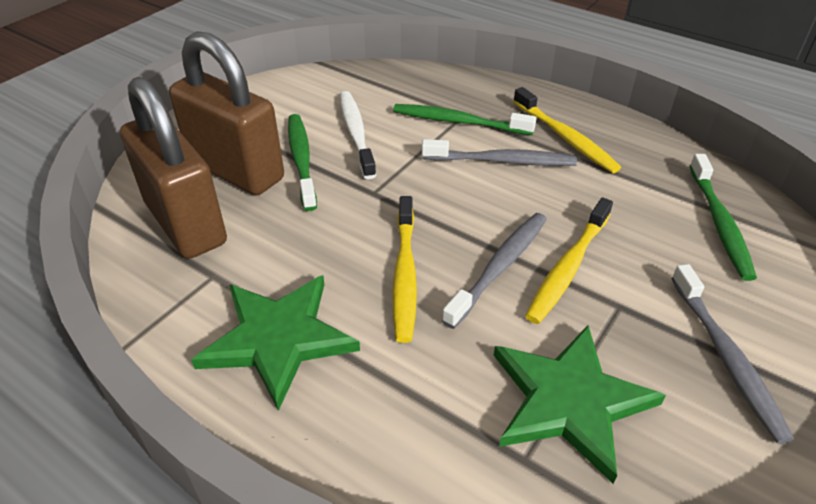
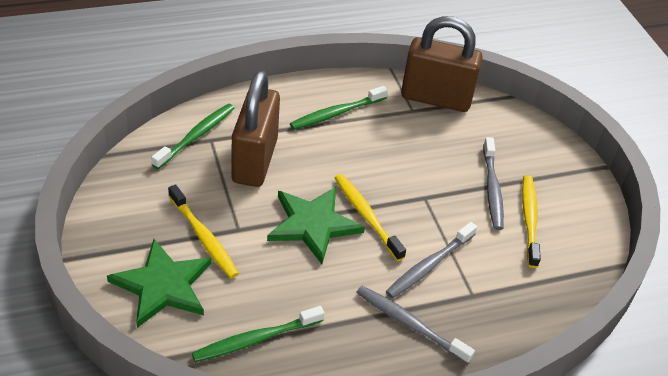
white toothbrush: 1 -> 0

